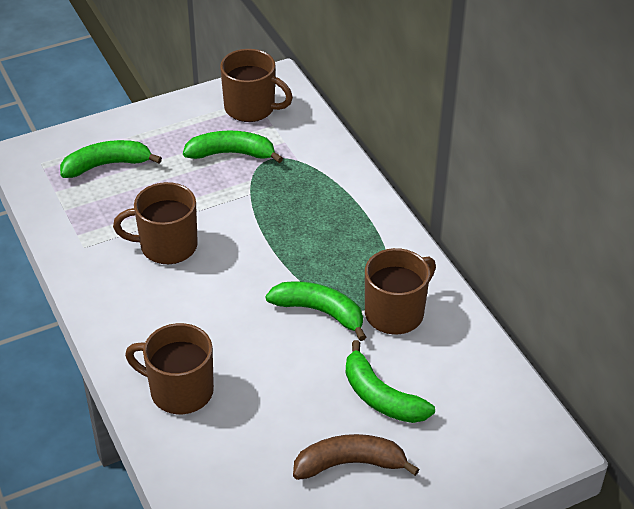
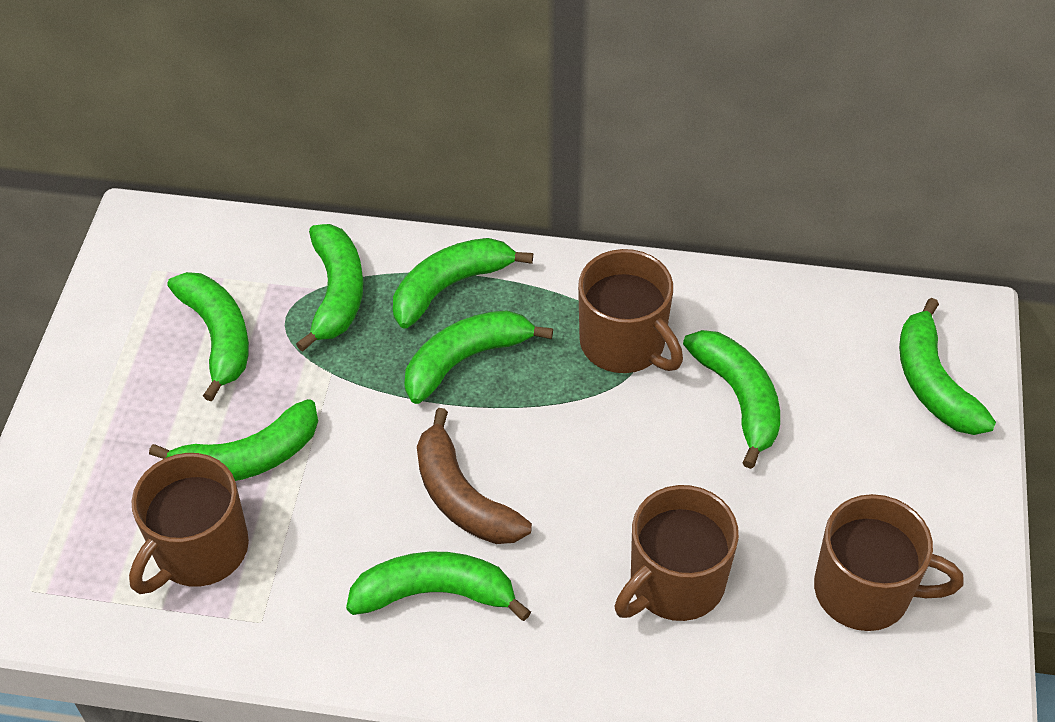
green banana: 4 -> 8

